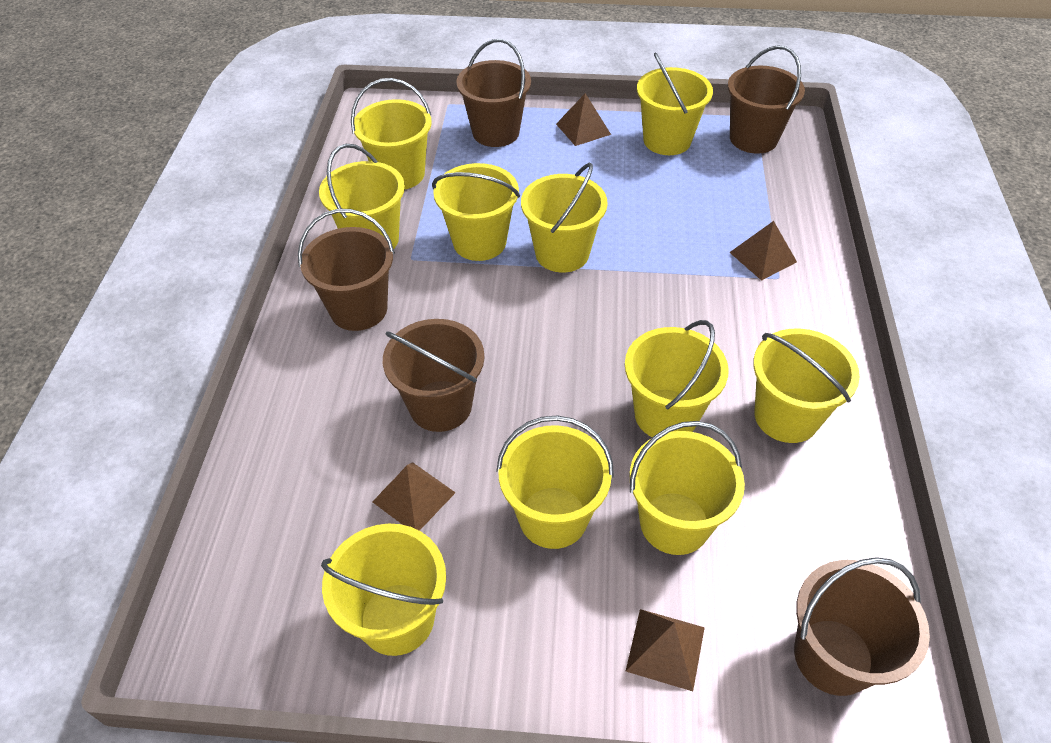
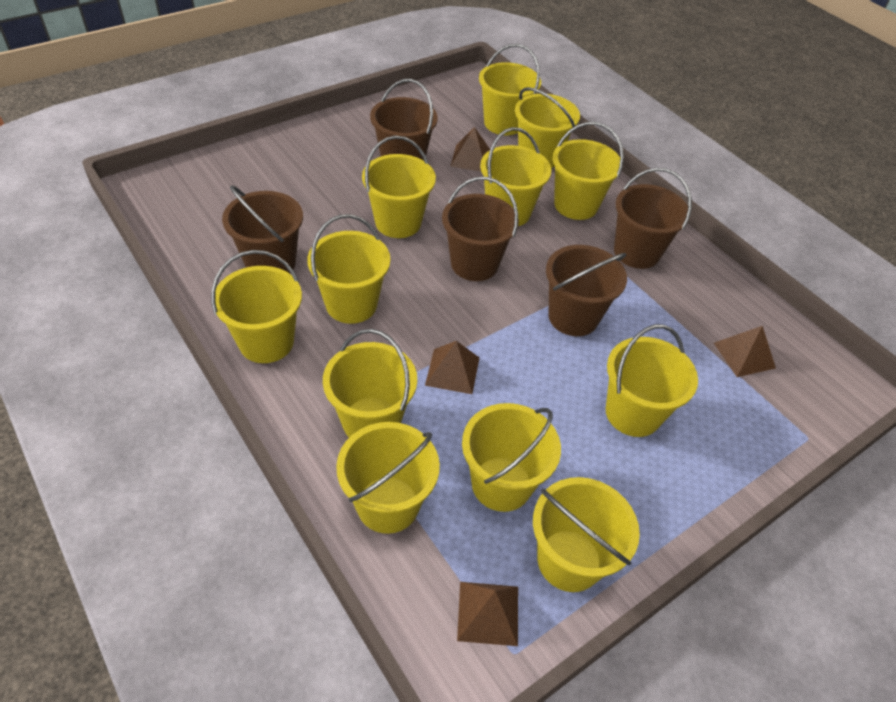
yellow bucket: 10 -> 12

